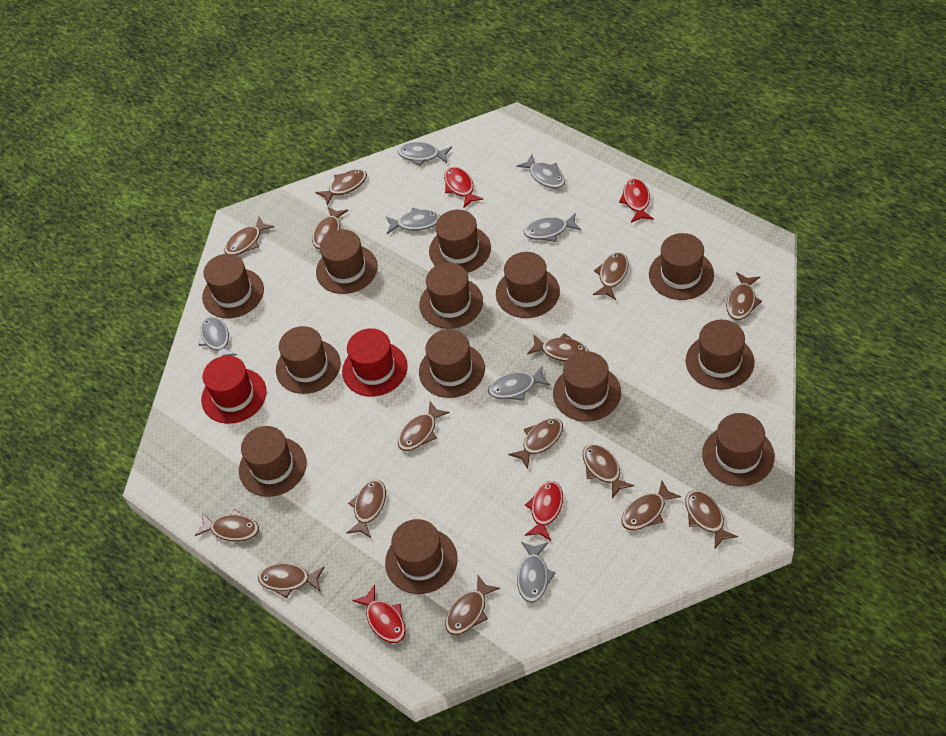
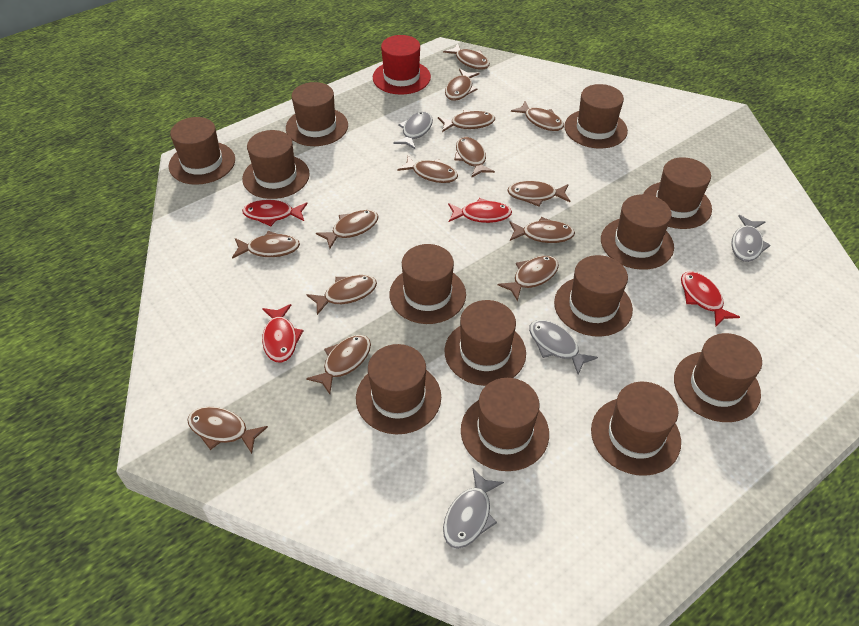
brown fish: 15 -> 14
grey fish: 7 -> 4
red hat: 2 -> 1

